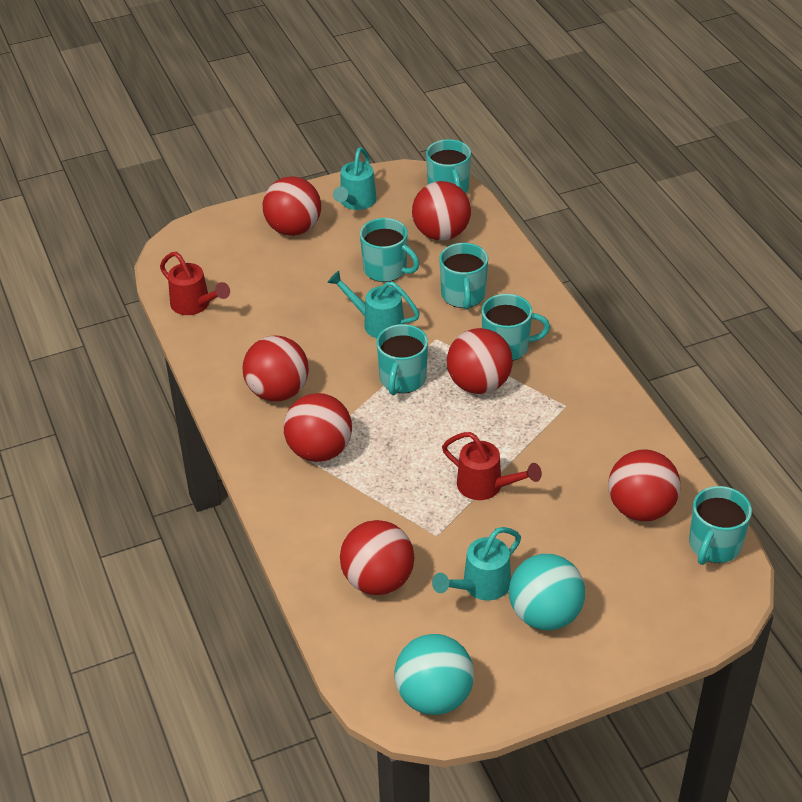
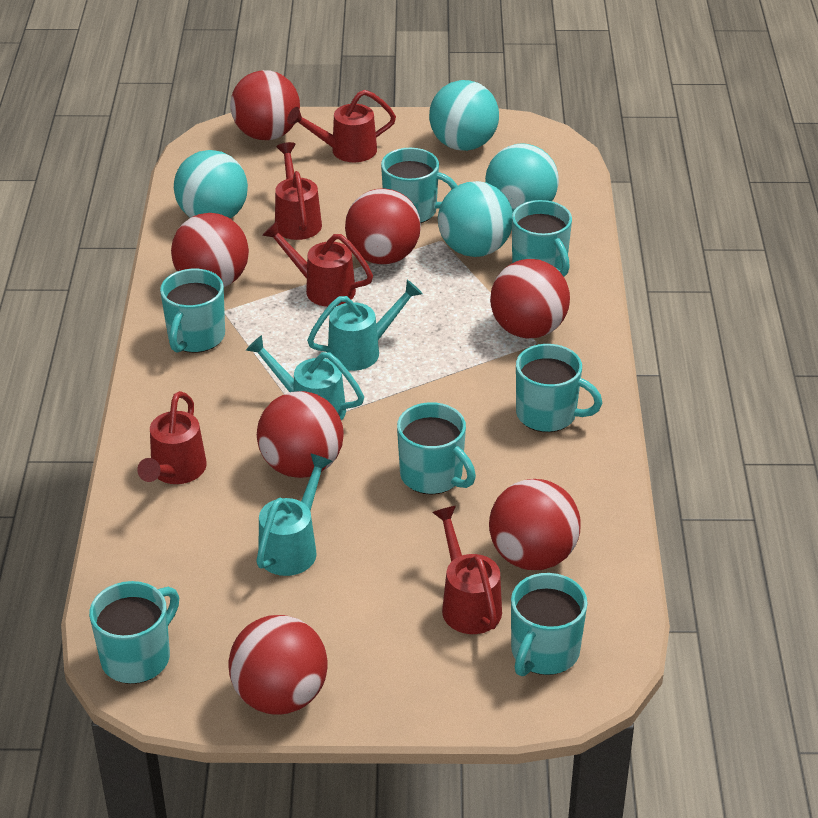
red watering can: 2 -> 5
turquoise ball: 2 -> 4
turquoise mug: 6 -> 7

